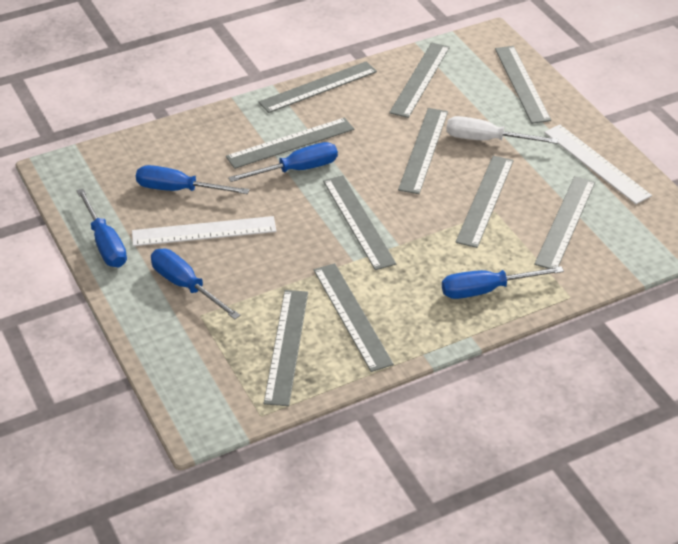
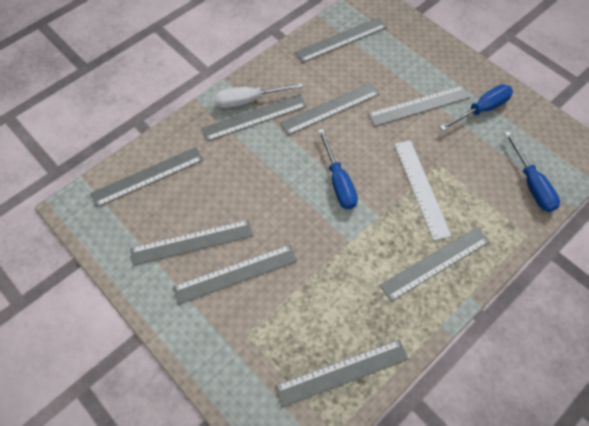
blue screwdriver: 5 -> 3
grey ruler: 10 -> 9
white ruler: 2 -> 1

